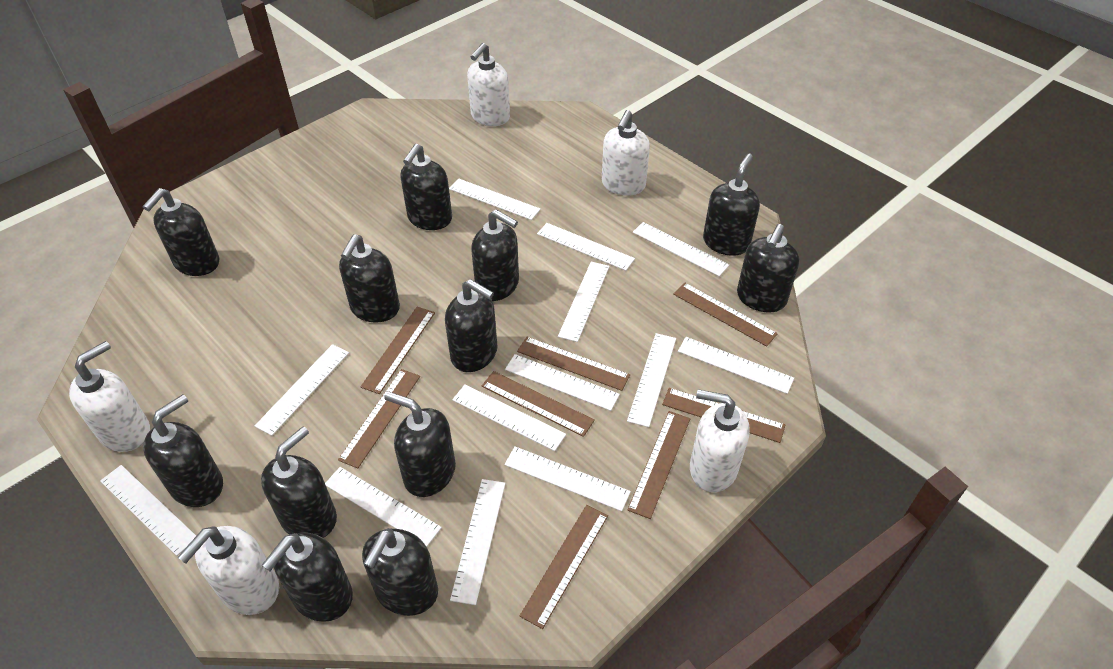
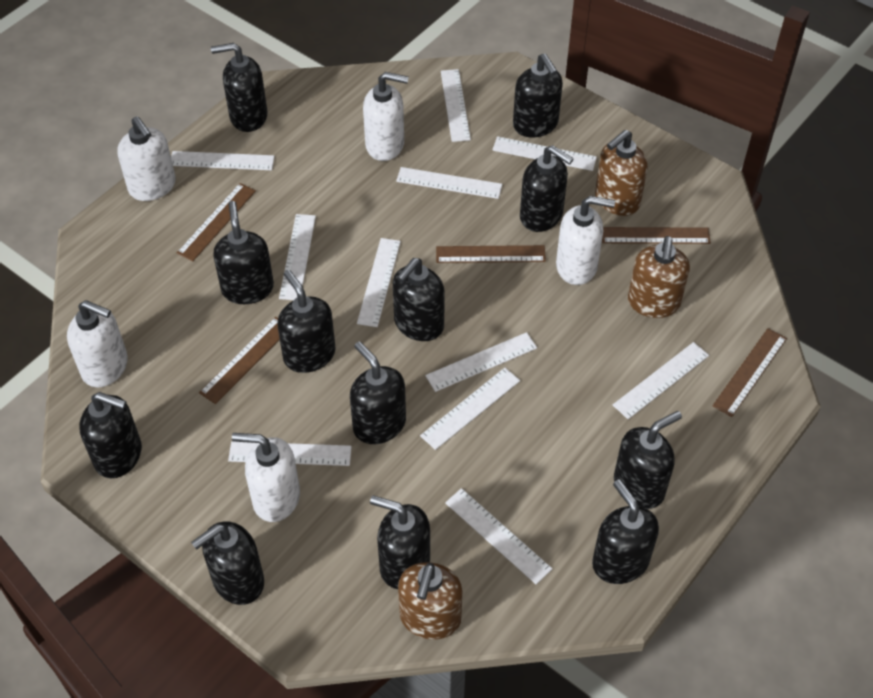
brown ruler: 8 -> 5
brown soap dispenser: 0 -> 3
white ruler: 13 -> 11

